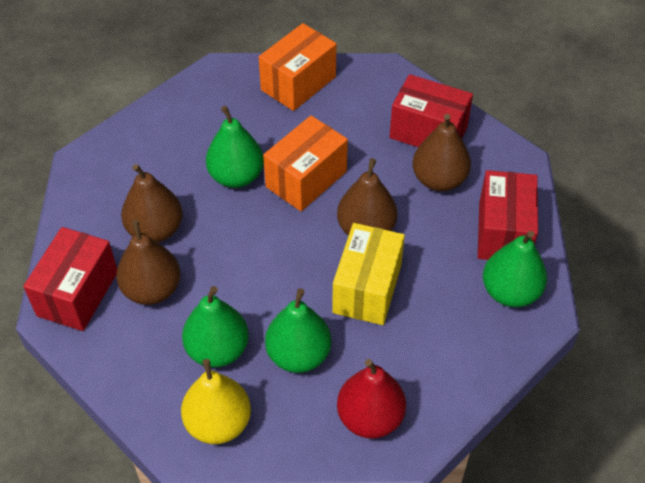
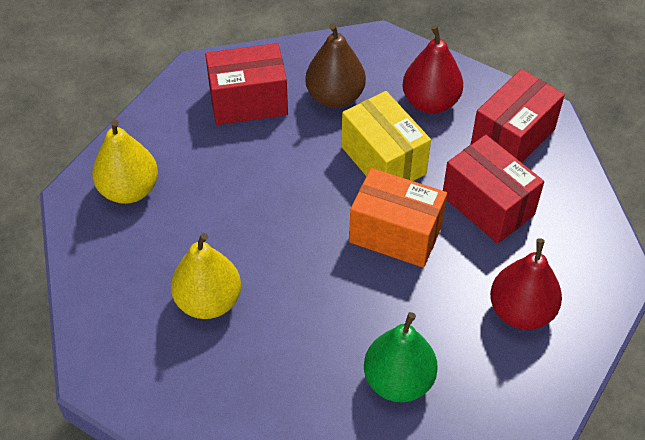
brown pear: 4 -> 1
green pear: 4 -> 1
orange box: 2 -> 1
red pear: 1 -> 2
yellow pear: 1 -> 2

